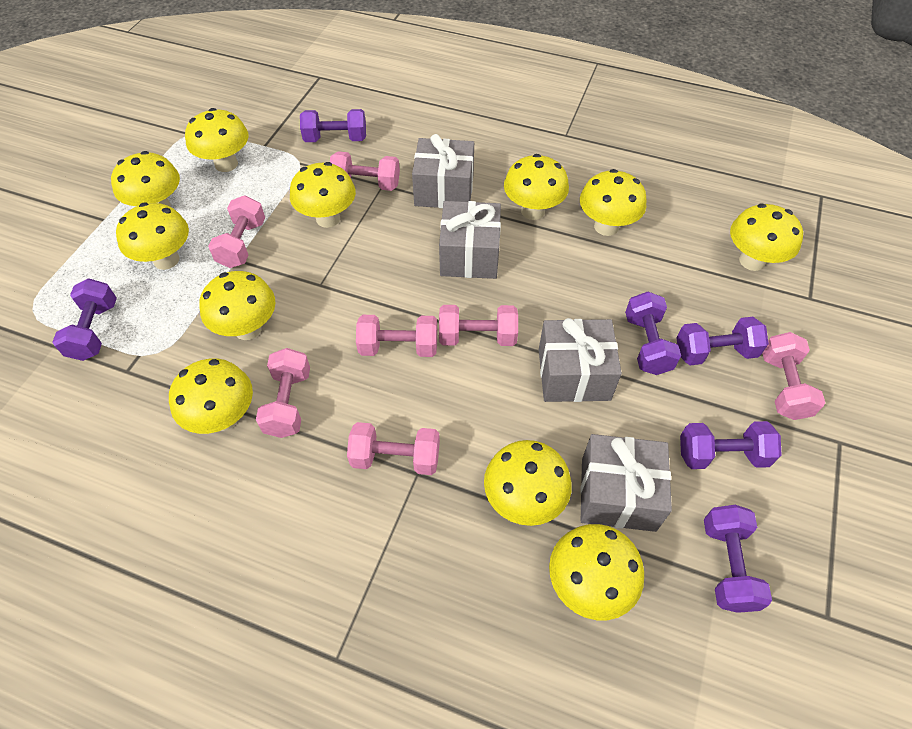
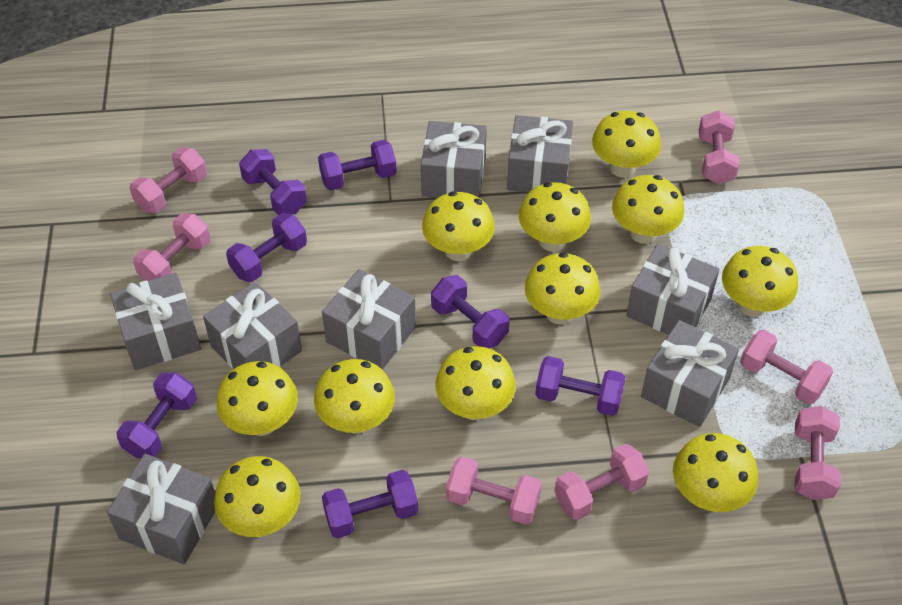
grey gift: 4 -> 8
purple dumbbell: 6 -> 7

